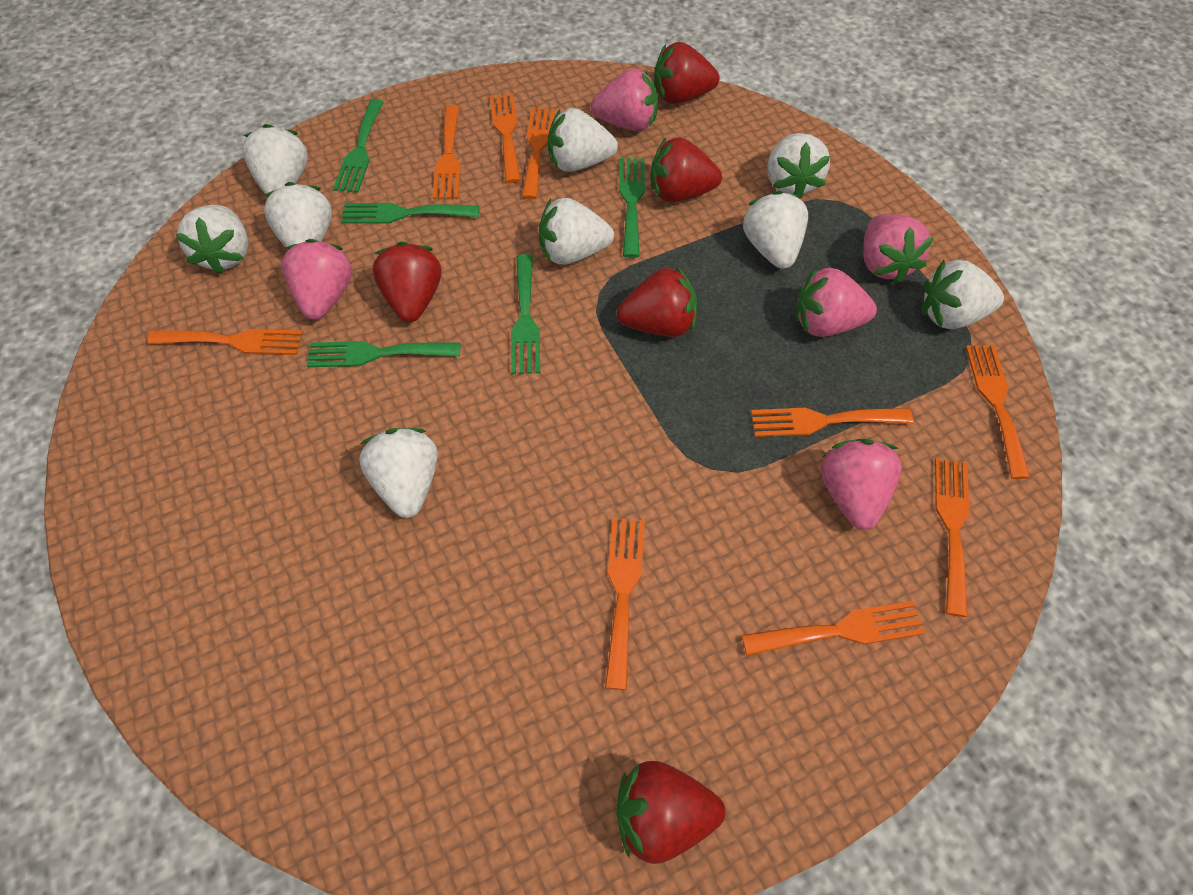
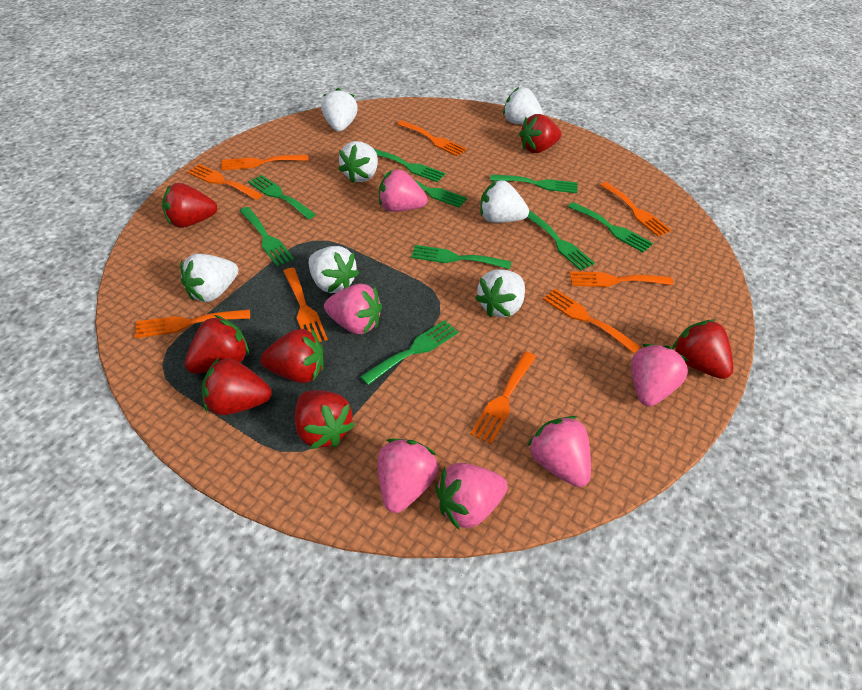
green fork: 5 -> 9
pink strawberry: 5 -> 6
red strawberry: 5 -> 7
white strawberry: 9 -> 7

